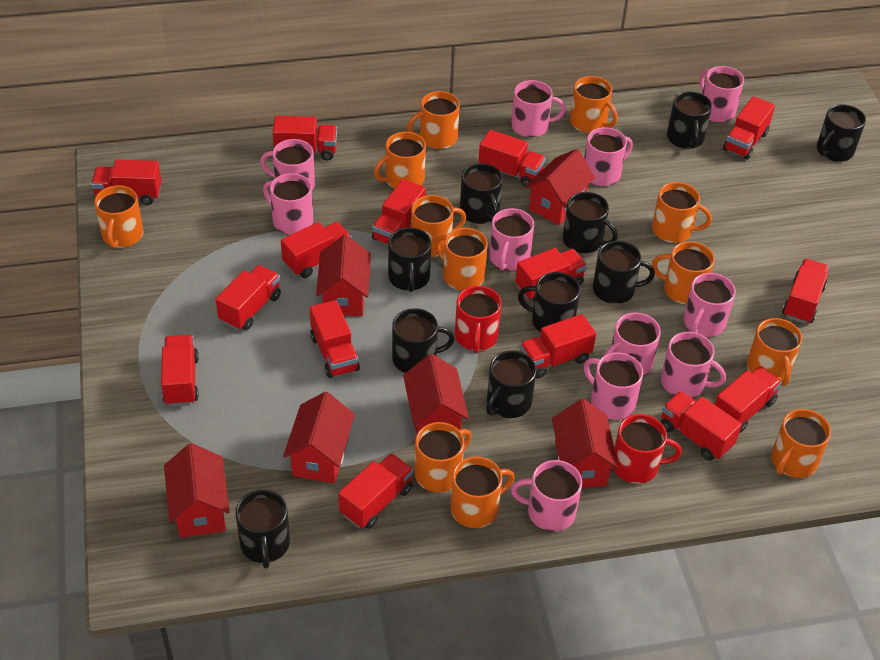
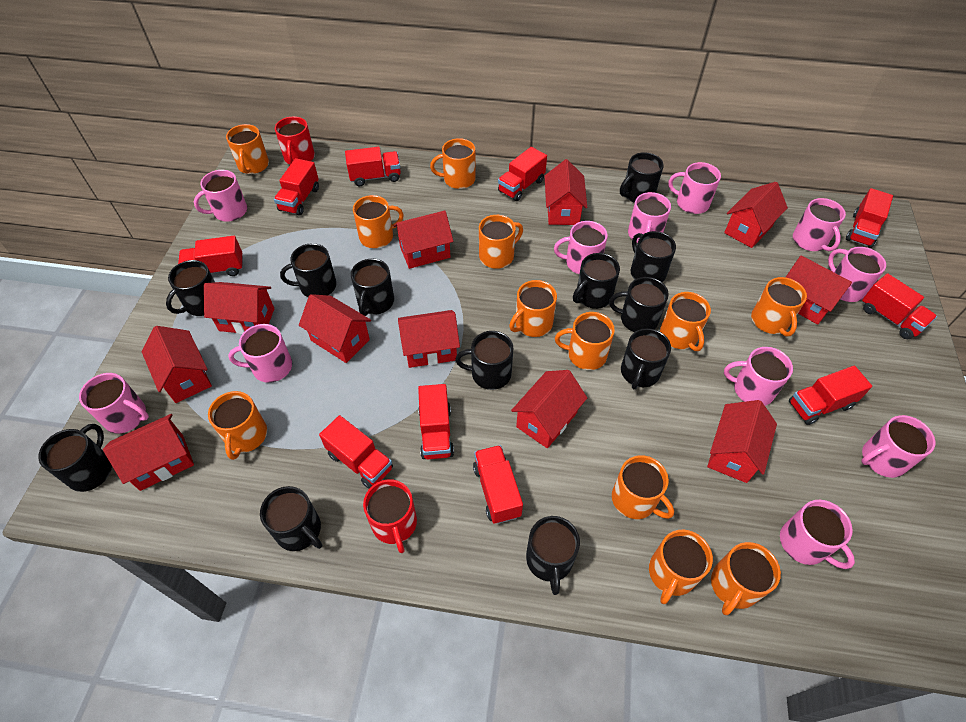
black mug: 10 -> 12
red house: 6 -> 11
red truck: 15 -> 10

